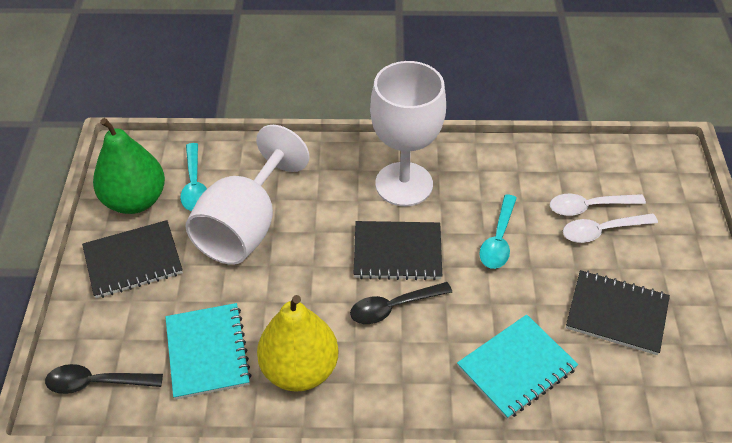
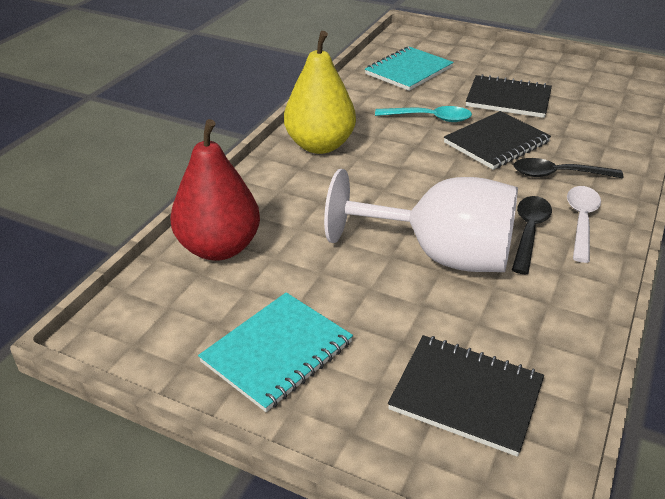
green pear: 1 -> 0
red pear: 0 -> 1
turquoise spoon: 2 -> 1
white goblet: 2 -> 1
white spoon: 2 -> 1

